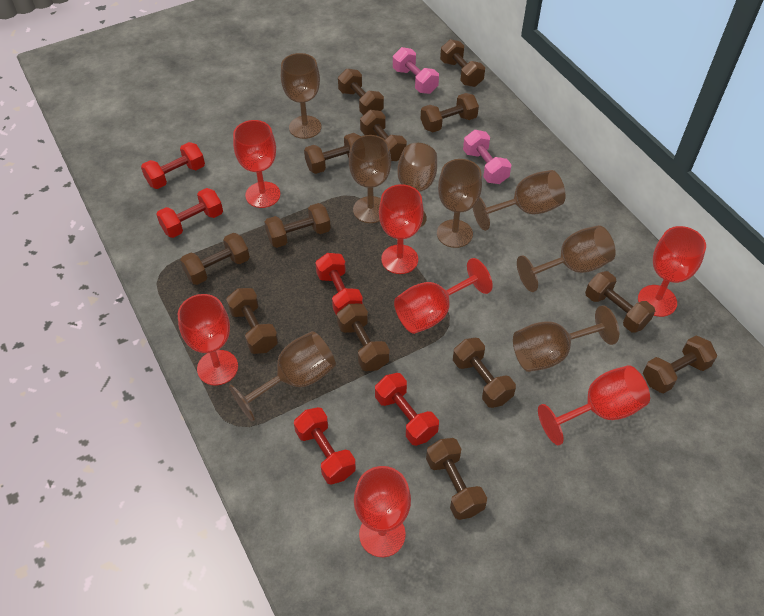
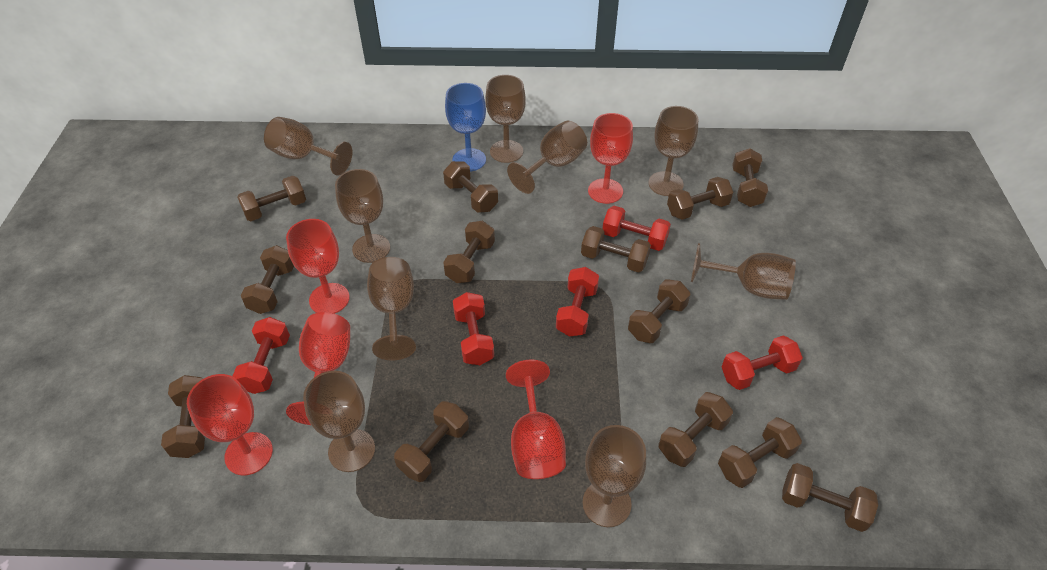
blue goblet: 0 -> 1
brown goblet: 8 -> 9
pink dumbbell: 2 -> 0
red goblet: 7 -> 5

